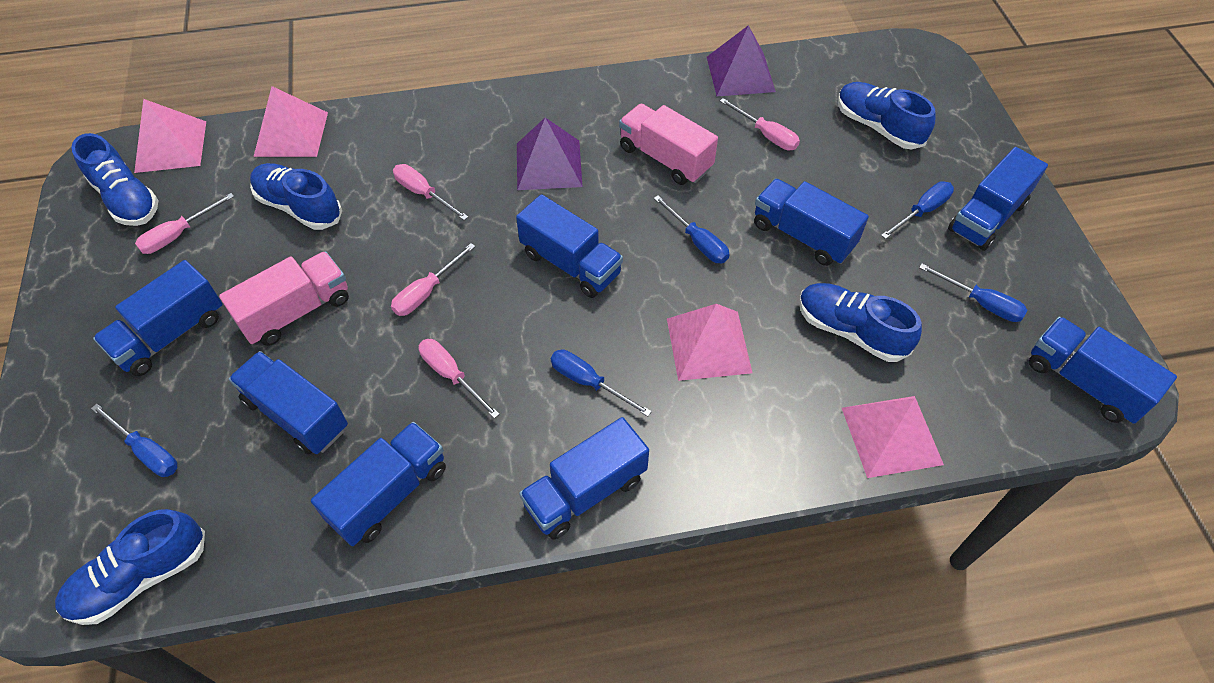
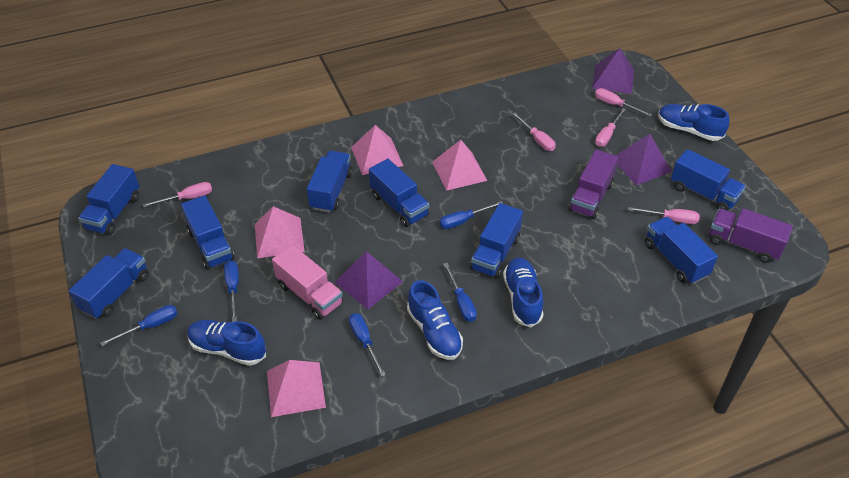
blue shoe: 5 -> 4
pink truck: 2 -> 1
purple pyramid: 2 -> 3
purple truck: 0 -> 2

